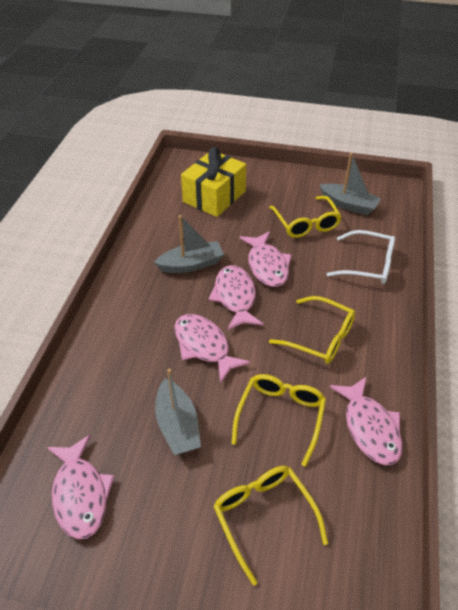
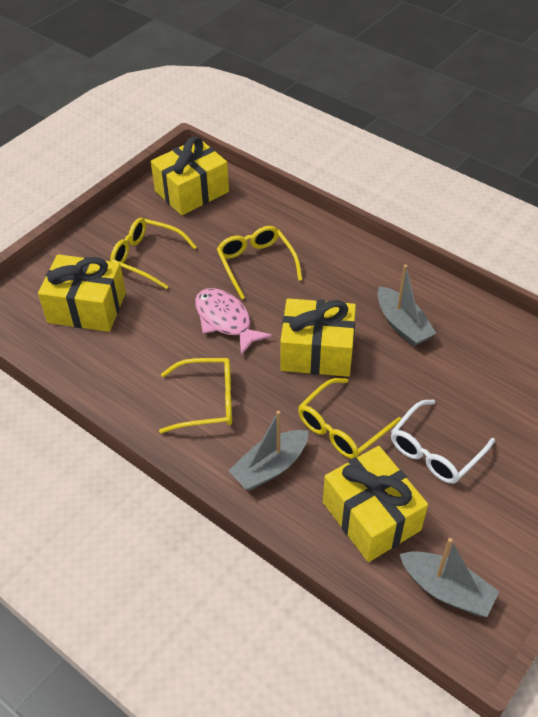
pink fish: 5 -> 1
yellow gift: 1 -> 4

